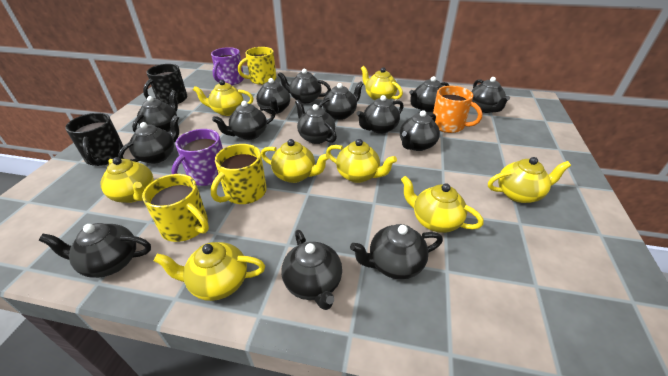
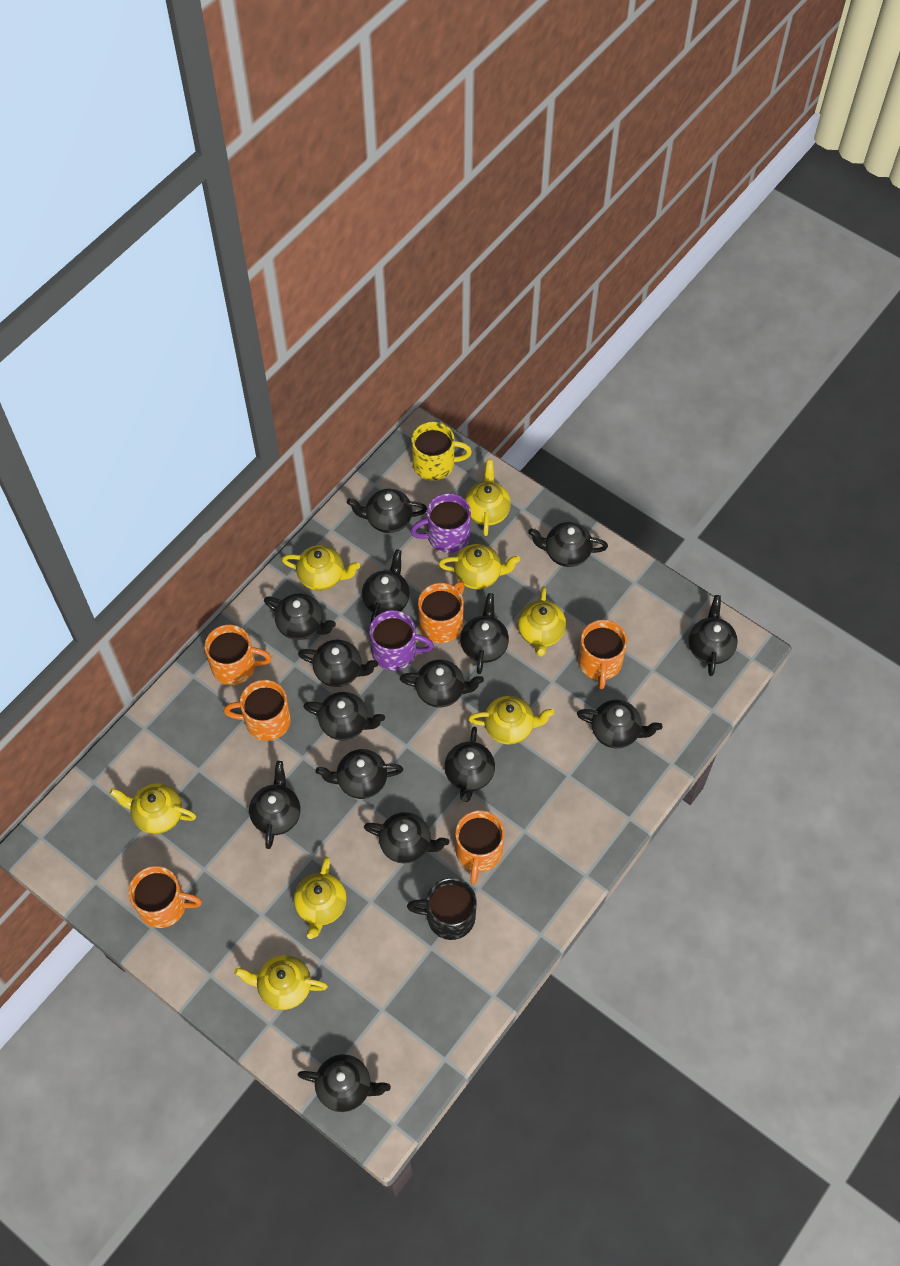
black mug: 2 -> 1
black teapot: 14 -> 15
orange mug: 1 -> 6
yellow mug: 3 -> 1

